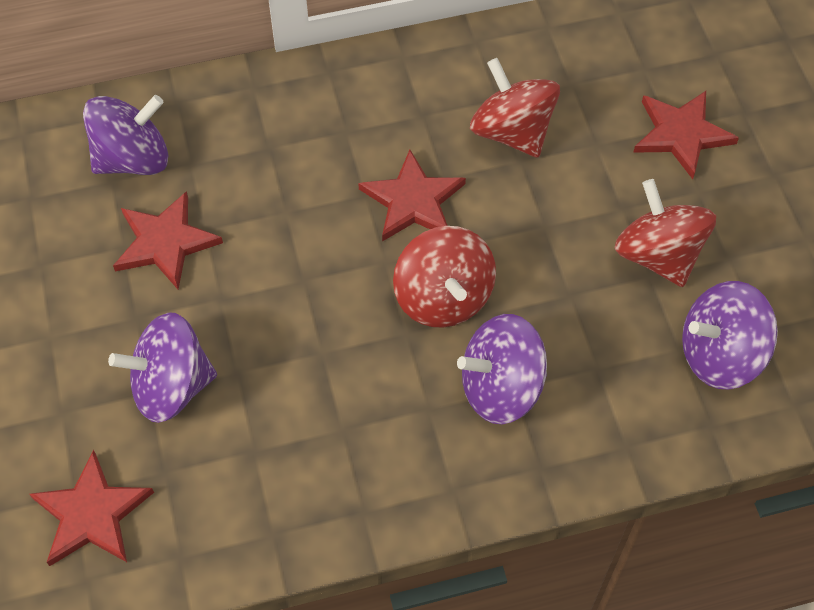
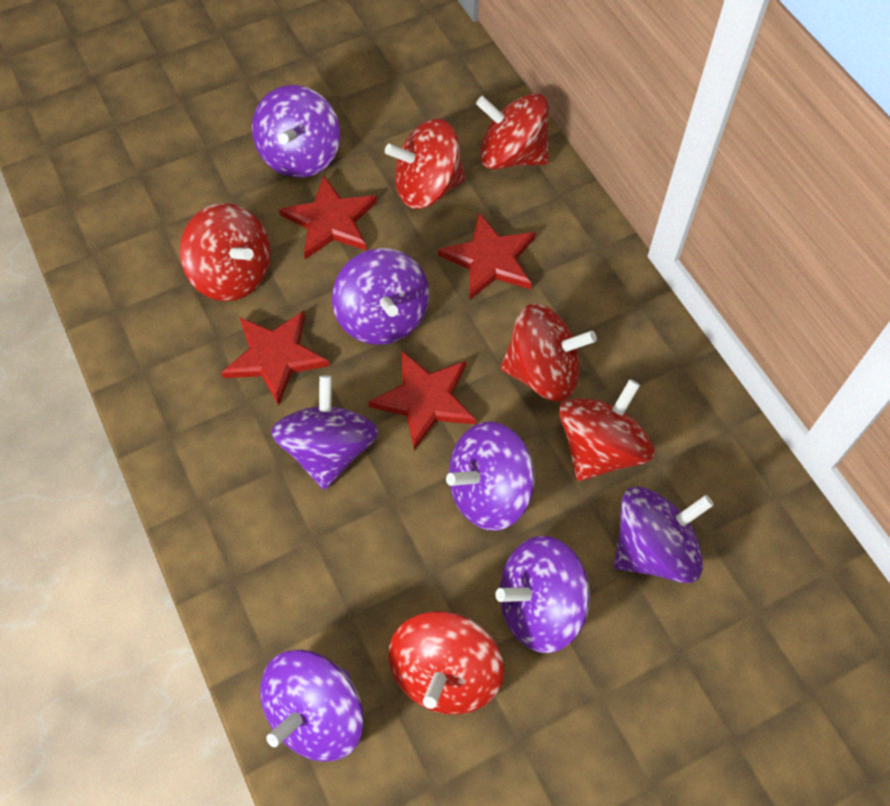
purple spinning top: 4 -> 7
red spinning top: 3 -> 6

